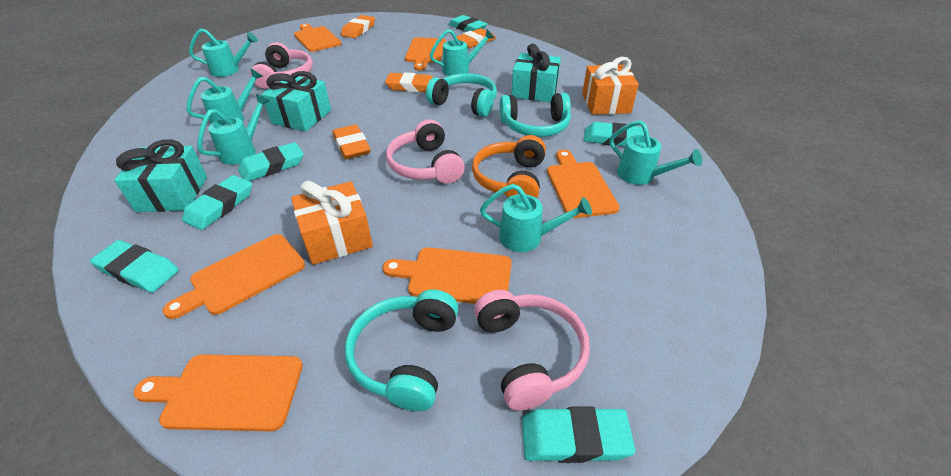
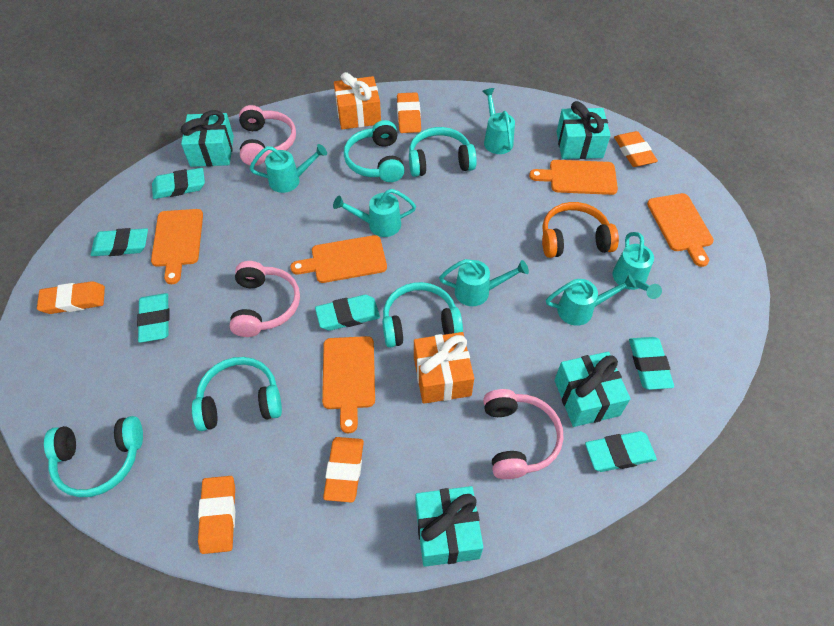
orange cutting board: 6 -> 5
orange eraser: 4 -> 5
turquoise gift: 3 -> 4
turquoise headphones: 3 -> 5

